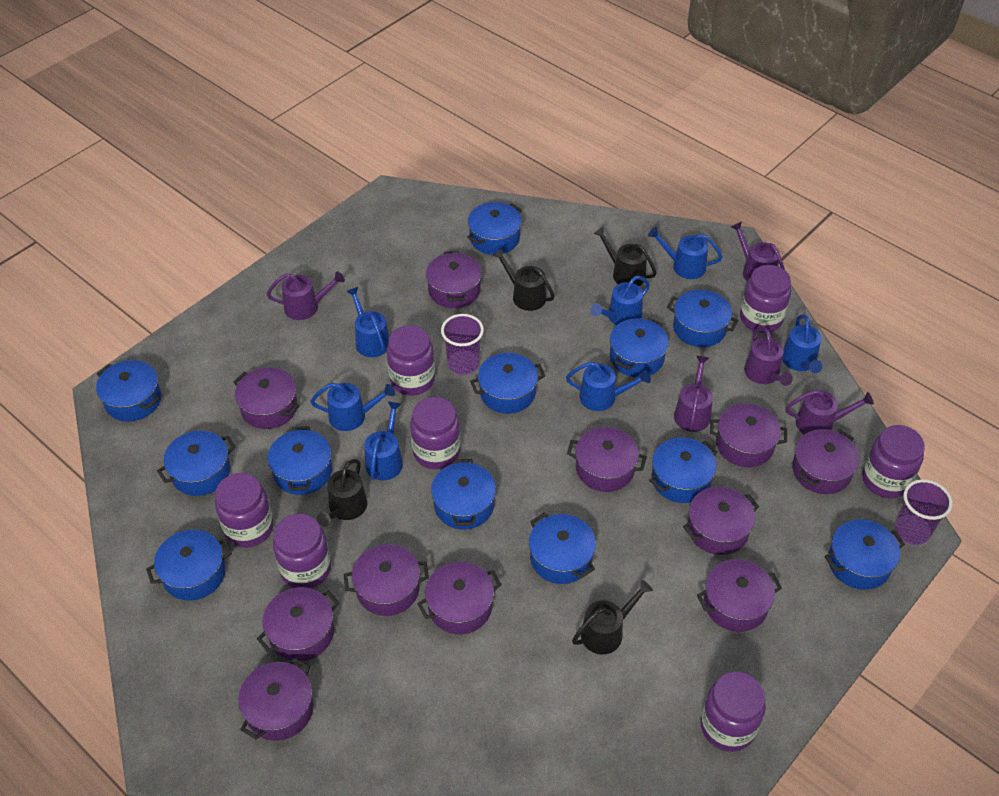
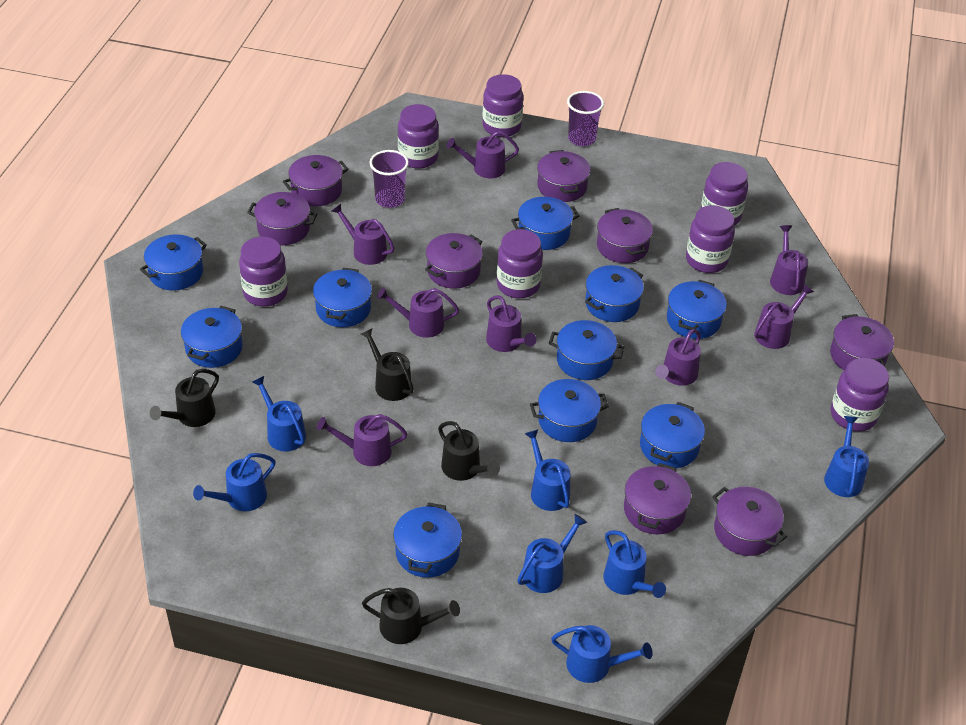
blue pot: 12 -> 10
purple pot: 11 -> 8
purple watering can: 5 -> 8

